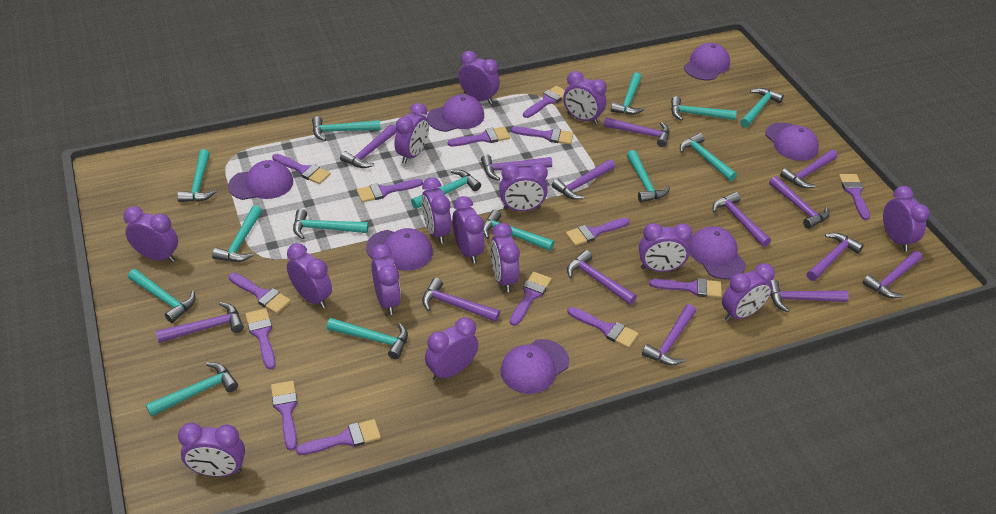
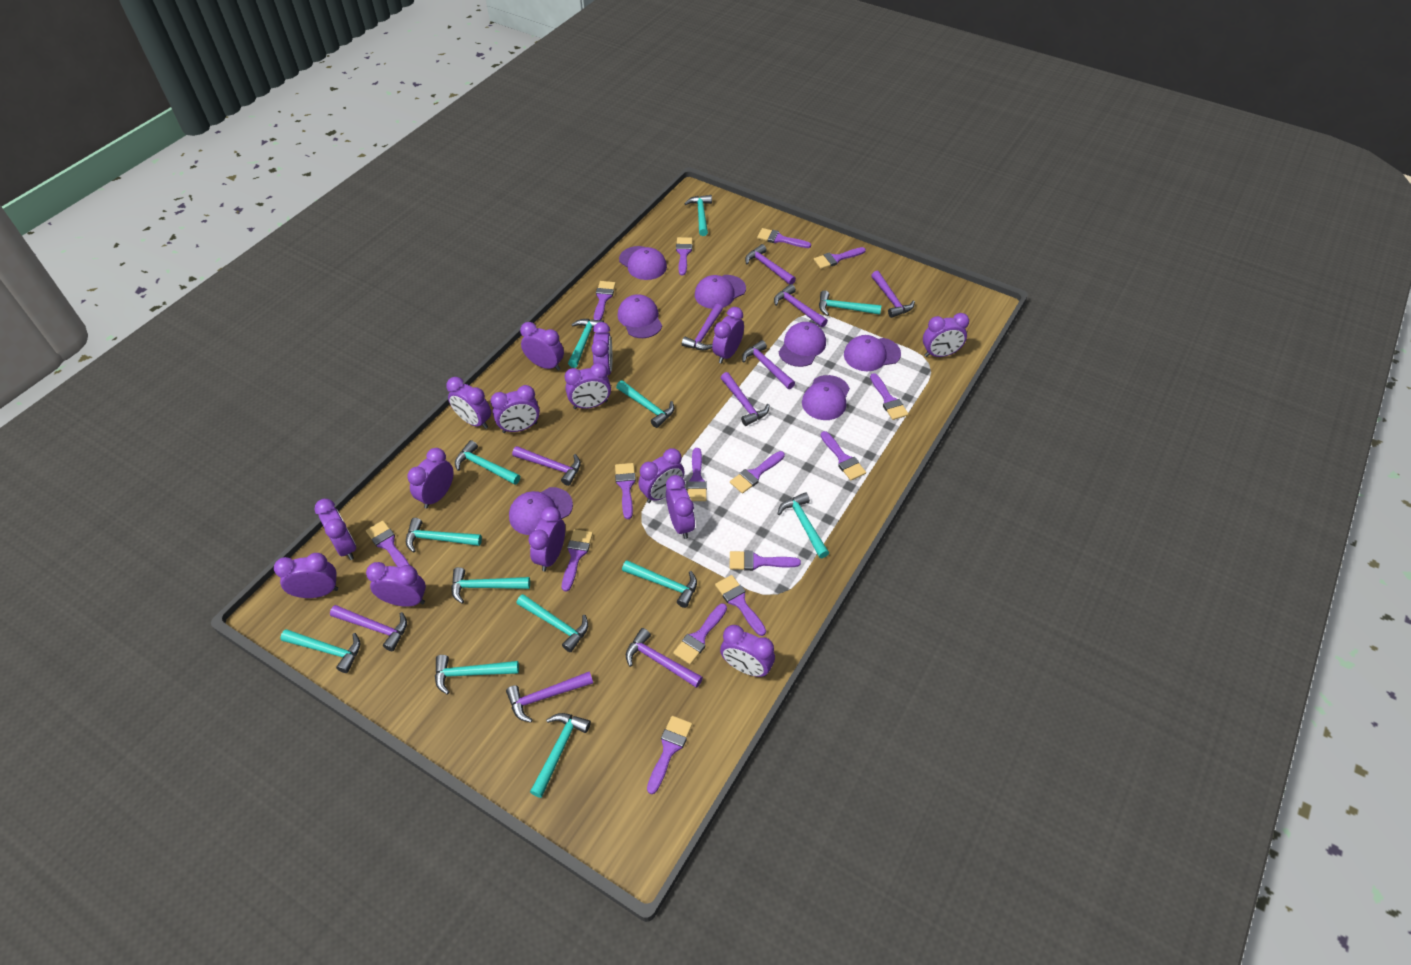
purple brush: 14 -> 15
purple hammer: 14 -> 10
turquoise hammer: 14 -> 13

